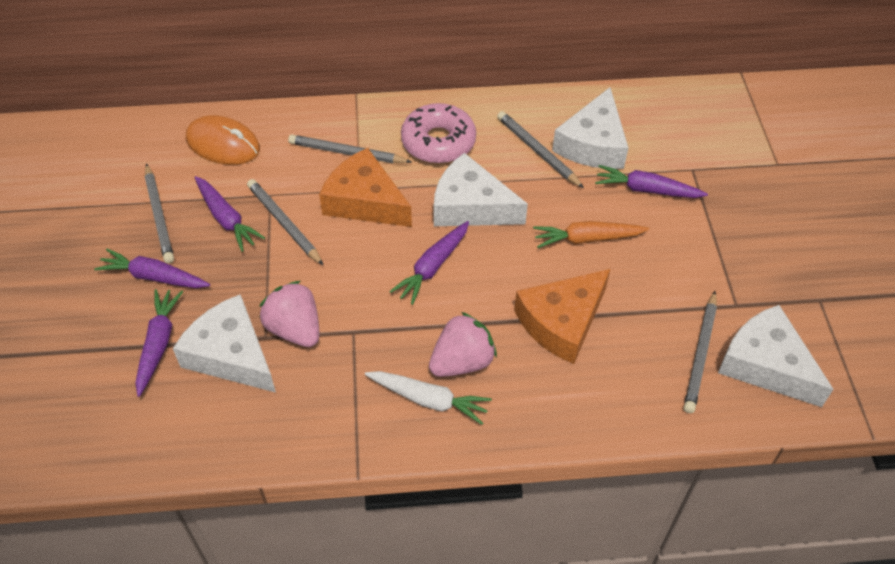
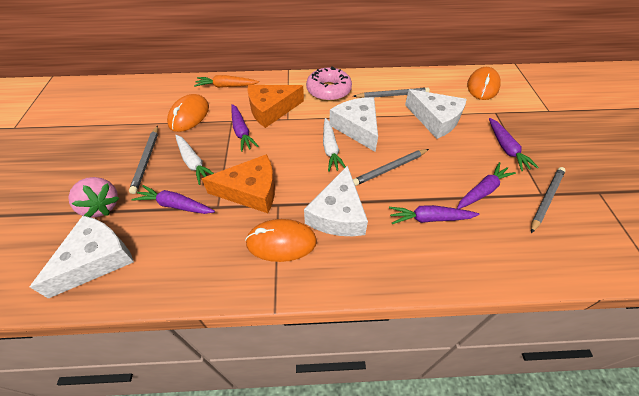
grey pencil: 5 -> 4
orange mouse: 1 -> 3
pink strawberry: 2 -> 1
white carrot: 1 -> 2

